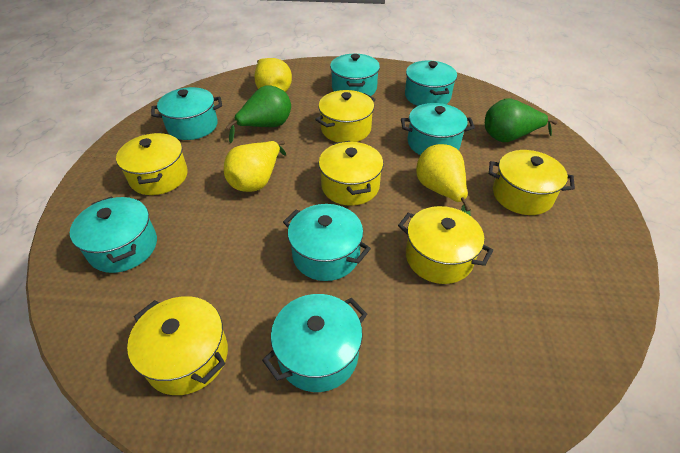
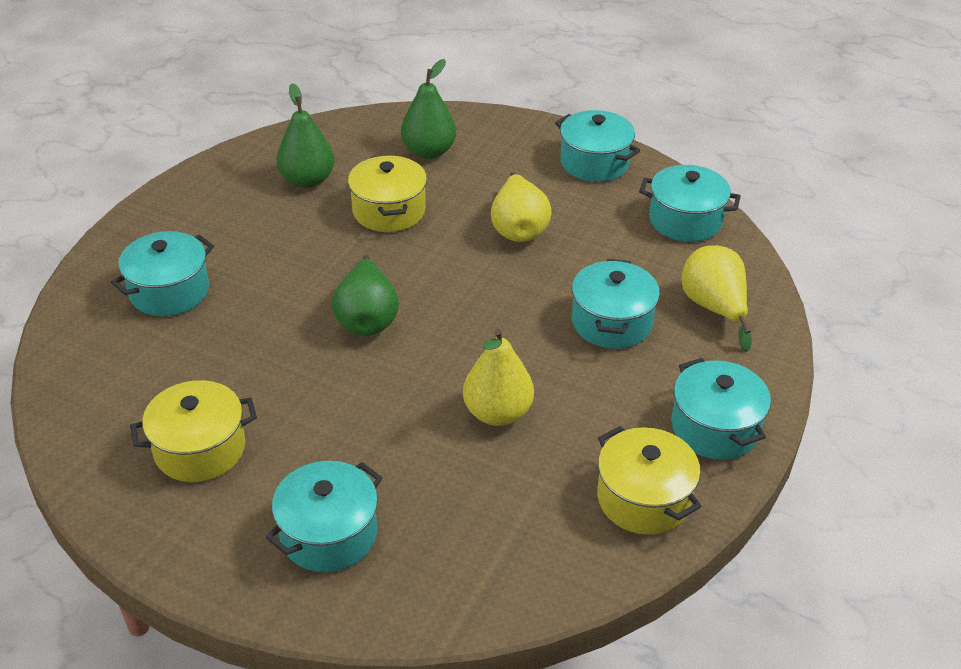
green pear: 2 -> 3
turquoise pot: 7 -> 6
yellow pot: 6 -> 3

